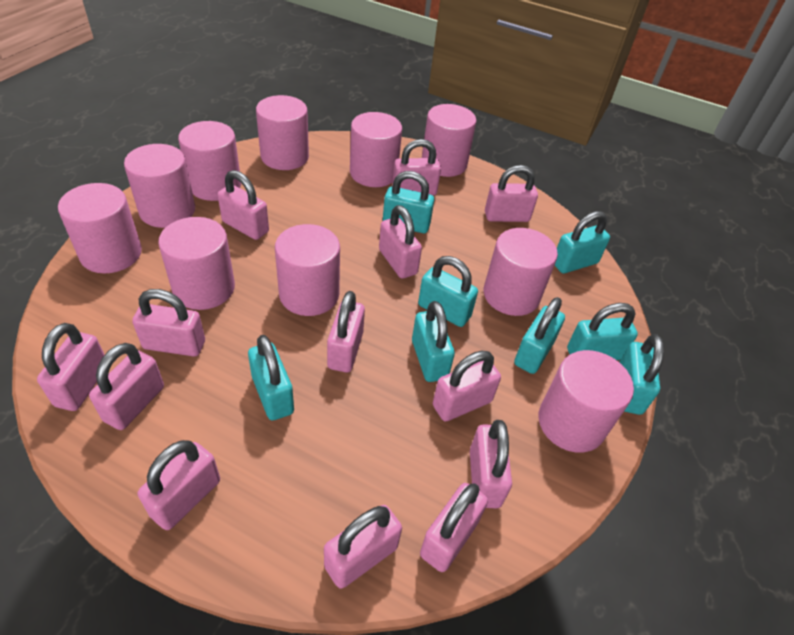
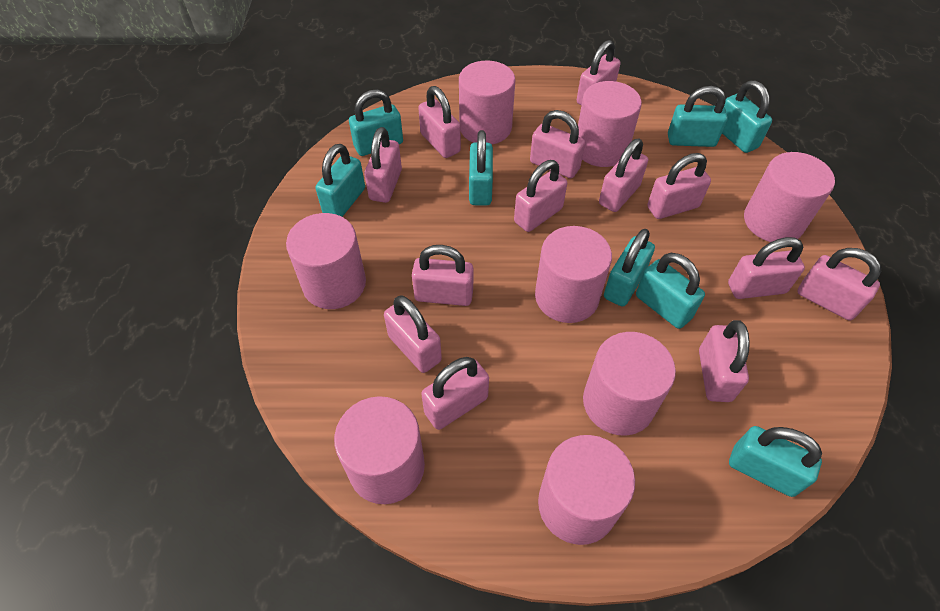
pink cylinder: 10 -> 8

